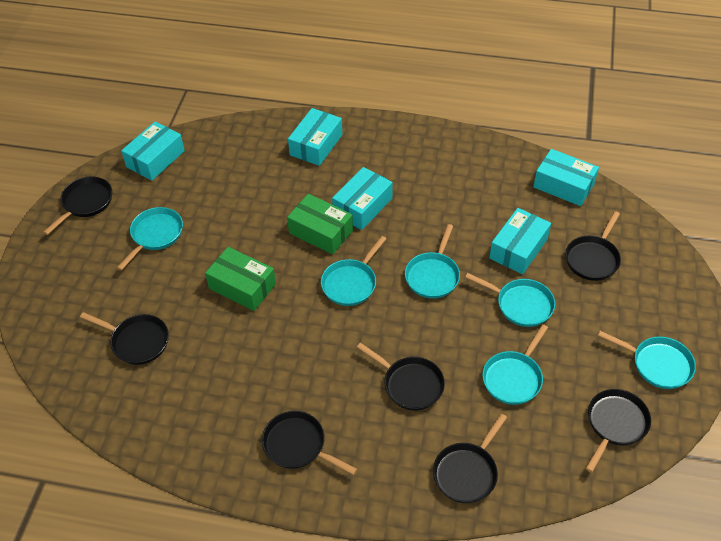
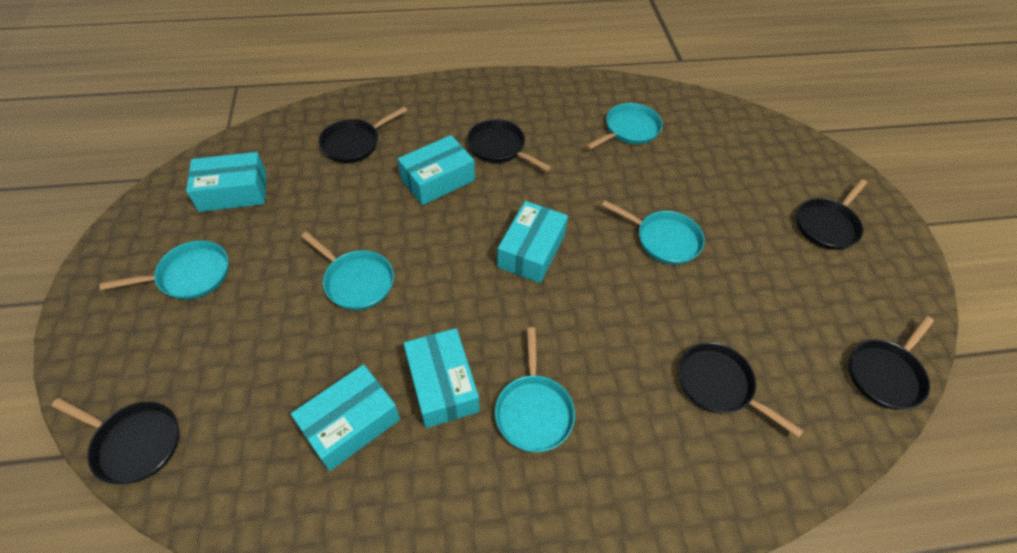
black pan: 7 -> 6
green box: 2 -> 0
turquoise pan: 6 -> 5

